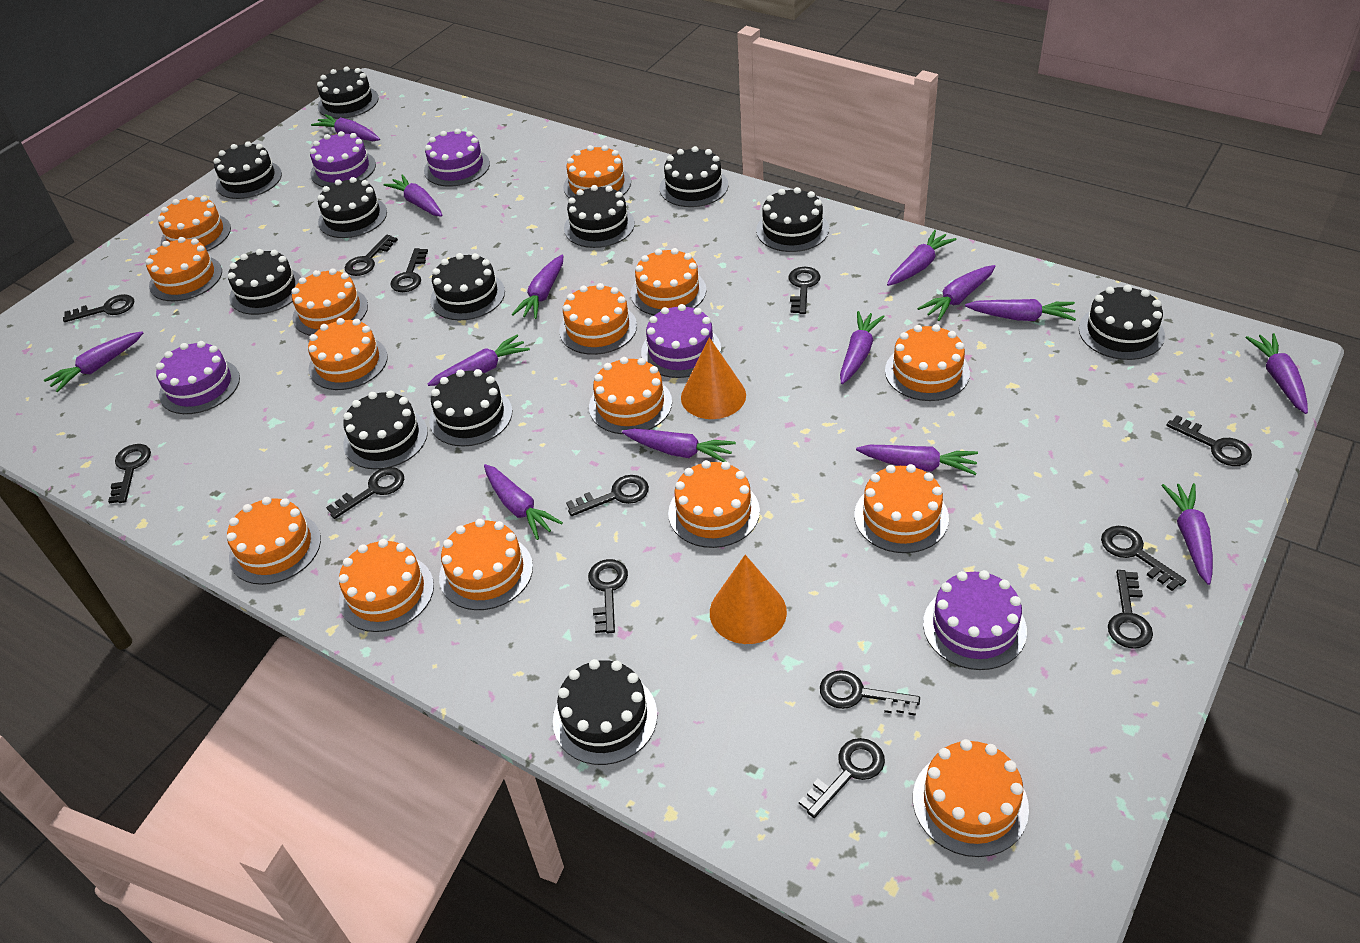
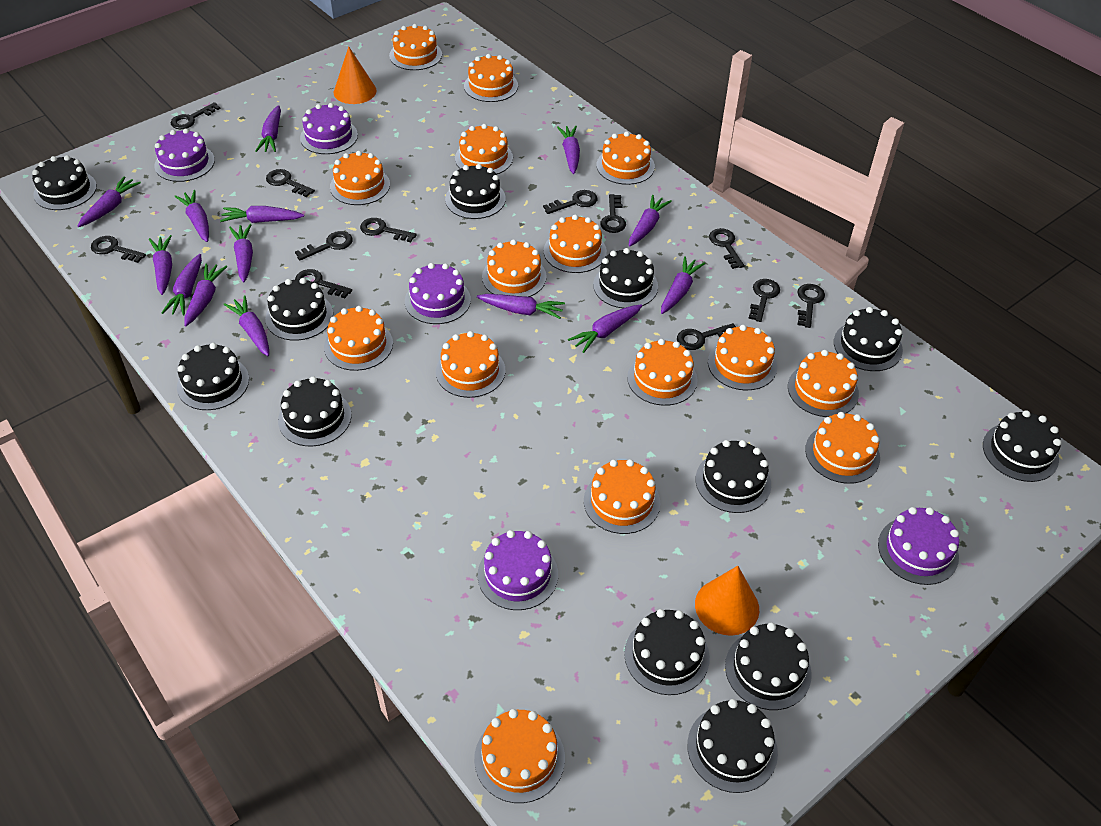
black key: 13 -> 12

